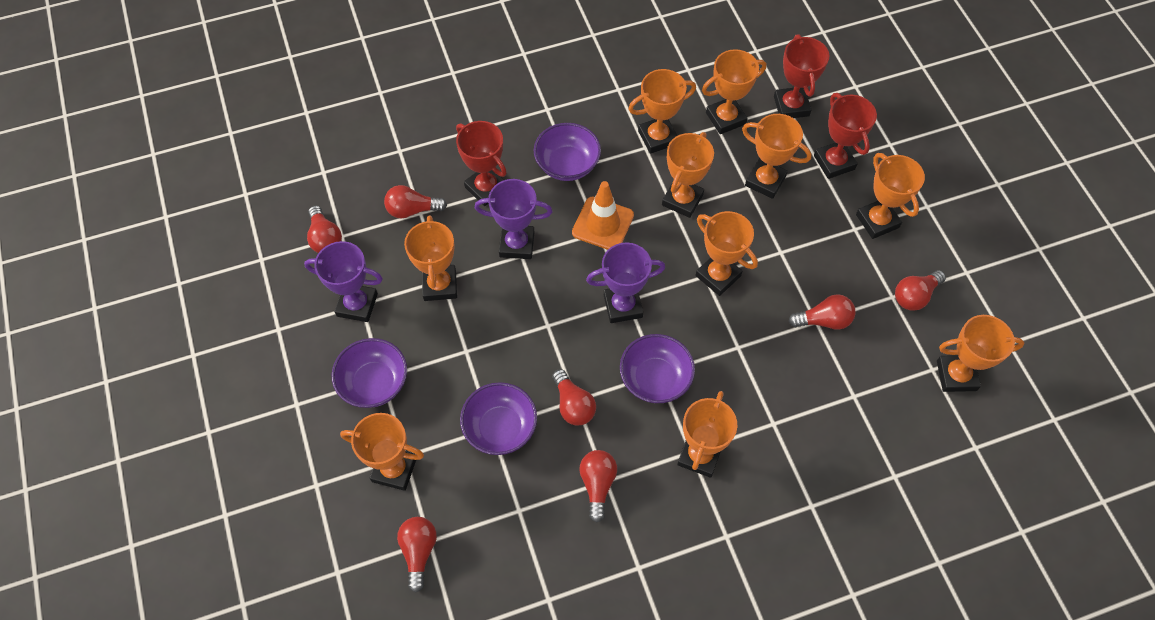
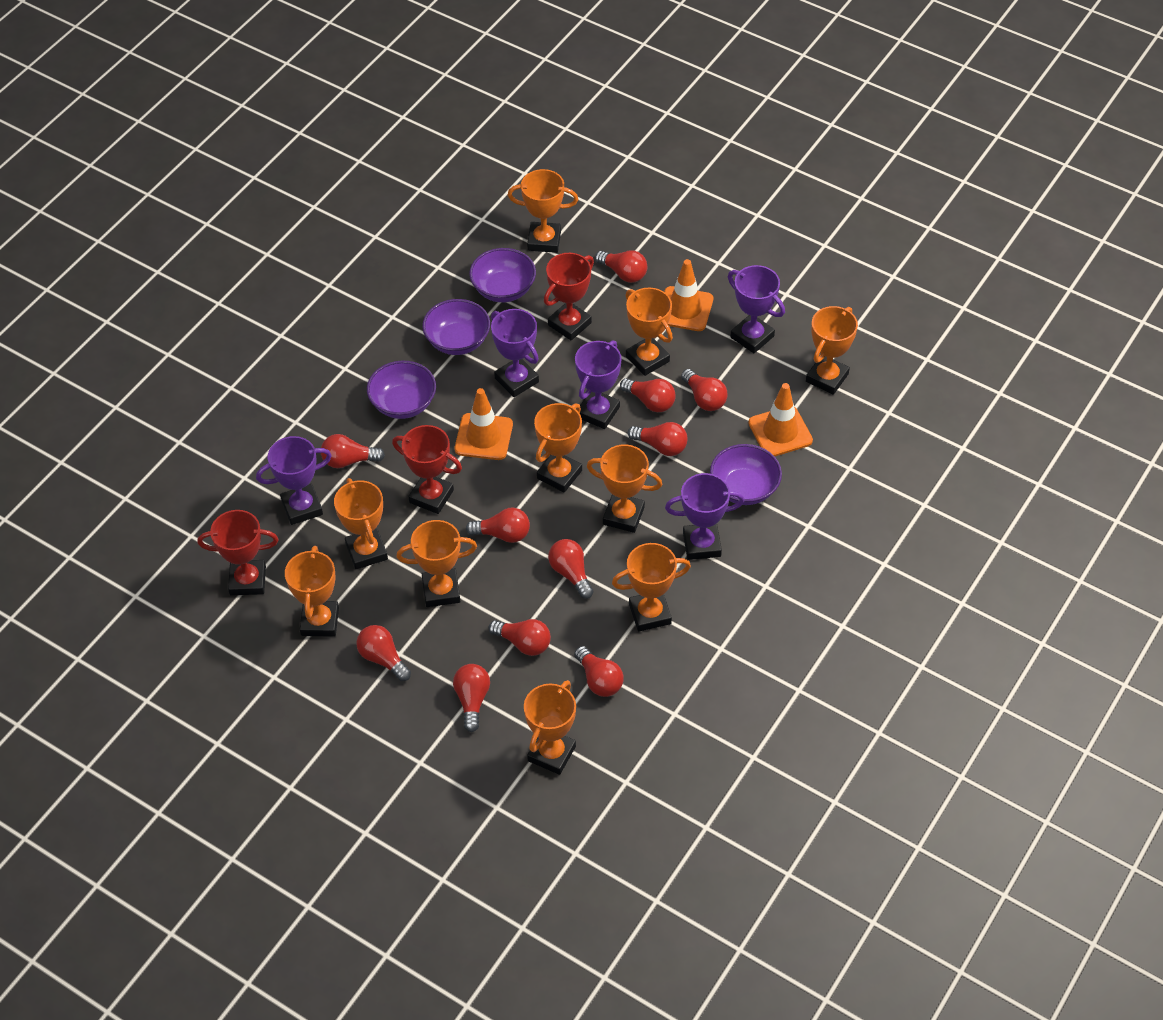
orange traffic cone: 1 -> 3
purple trophy: 3 -> 5
red light bulb: 7 -> 11

